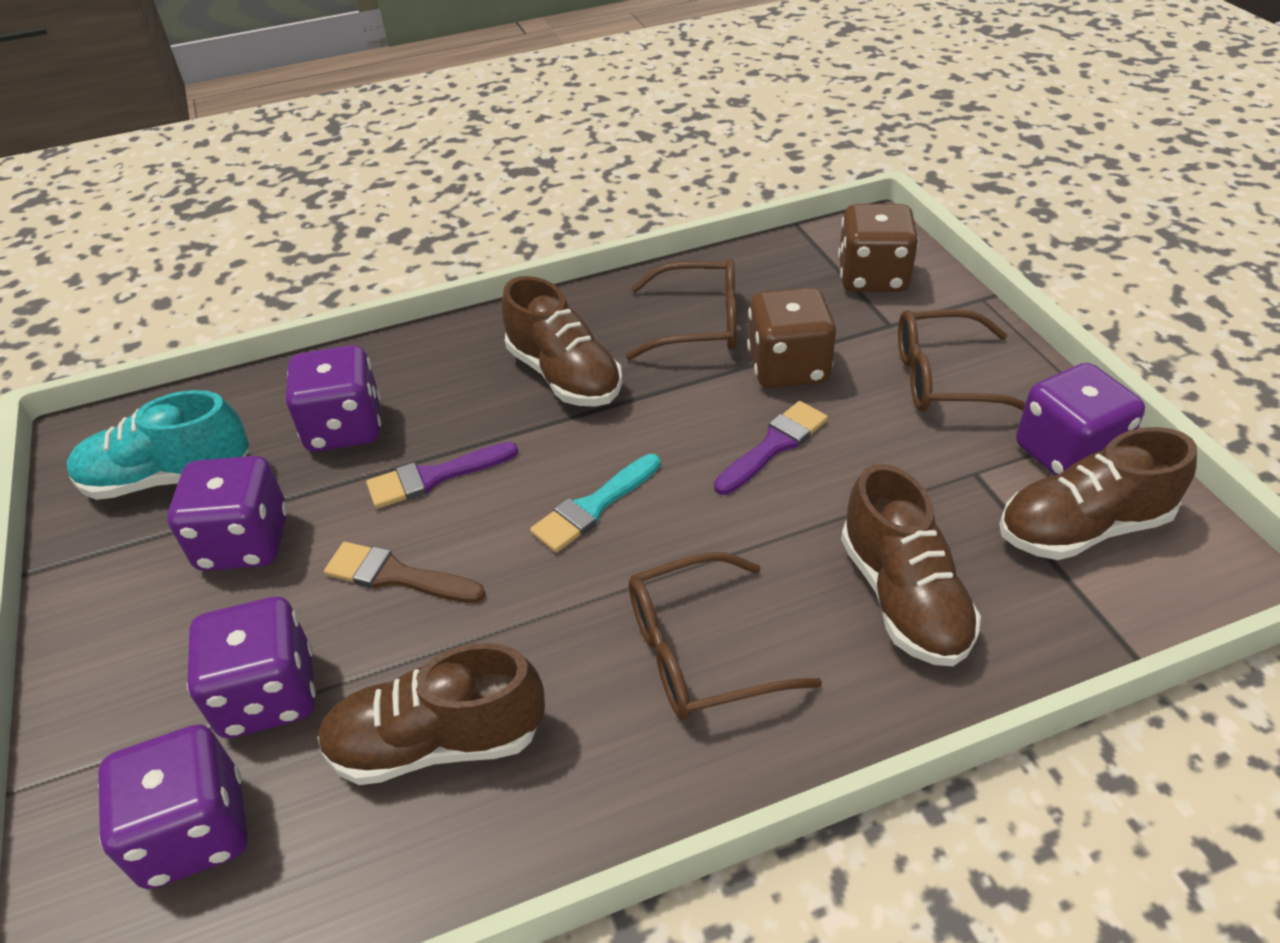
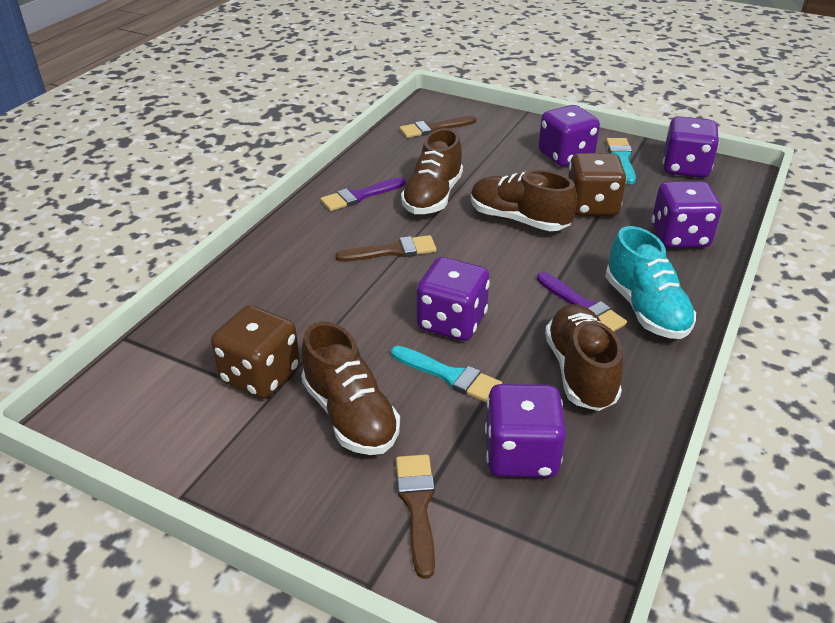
brown brush: 1 -> 3
brown glasses: 3 -> 0
turquoise brush: 1 -> 2

